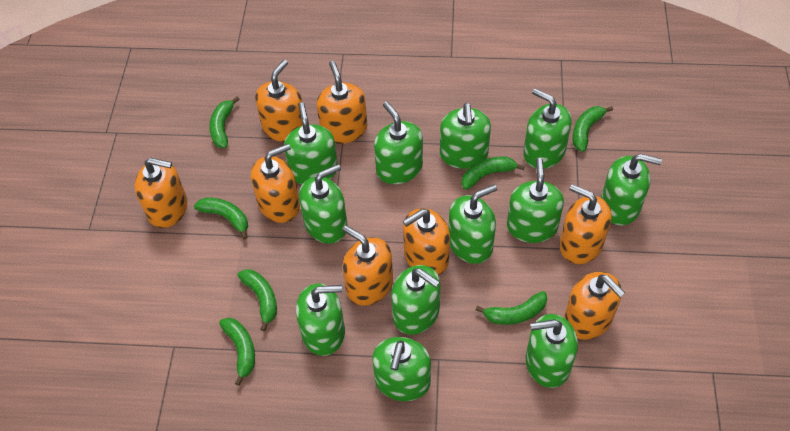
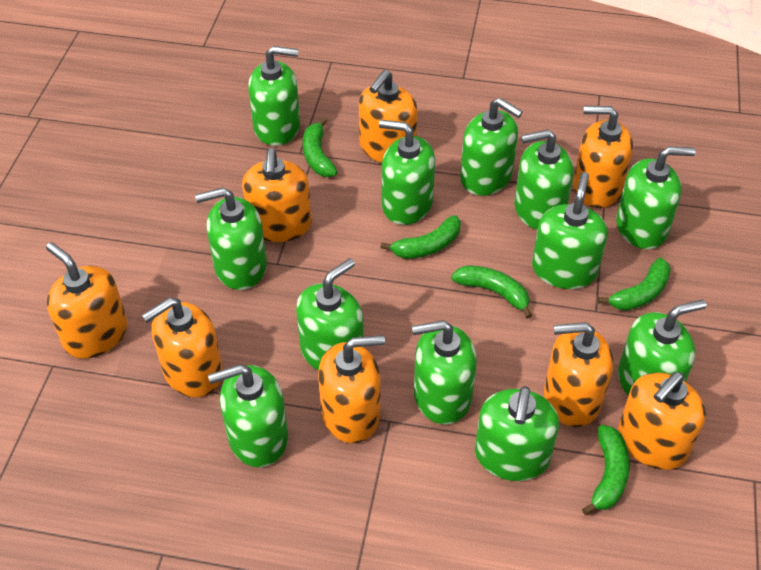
green banana: 7 -> 5

